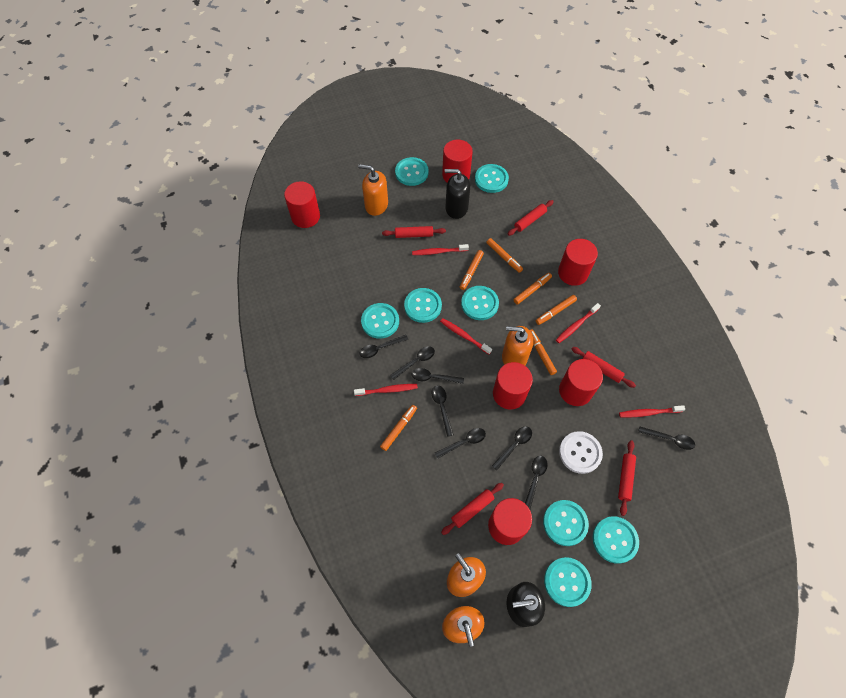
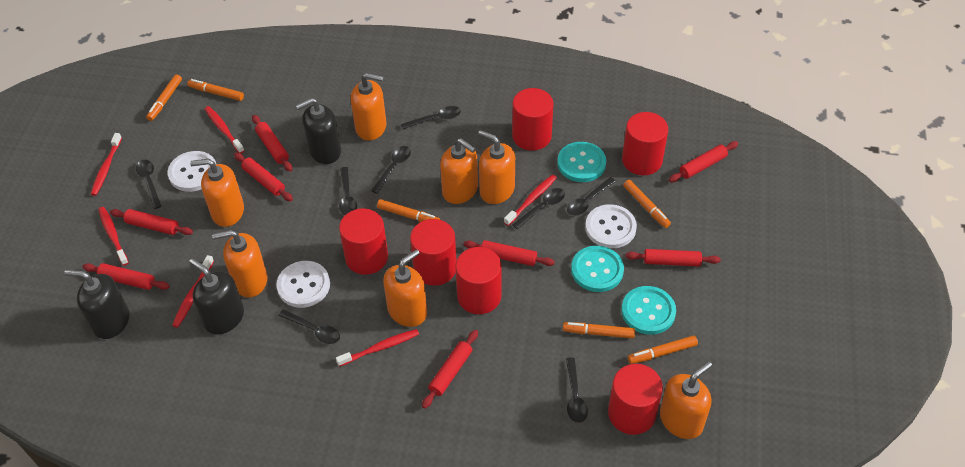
black soap dispenser: 2 -> 3
orange soap dispenser: 4 -> 7
red rolling pin: 5 -> 8
red toothbrush: 5 -> 6
turquoise button: 8 -> 3
white button: 1 -> 3

